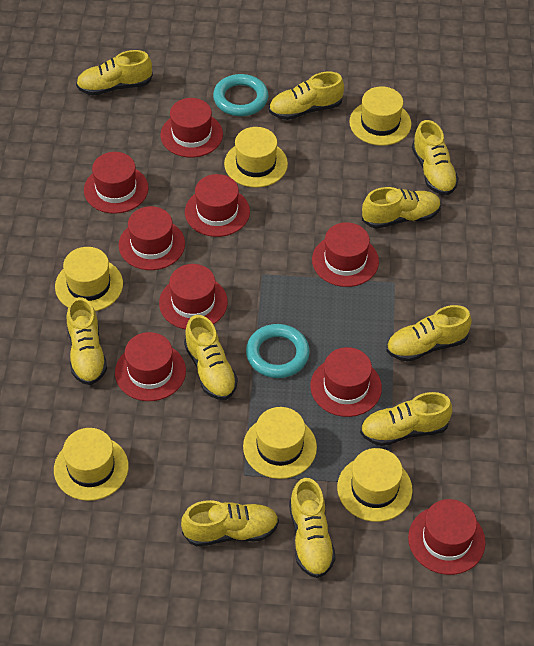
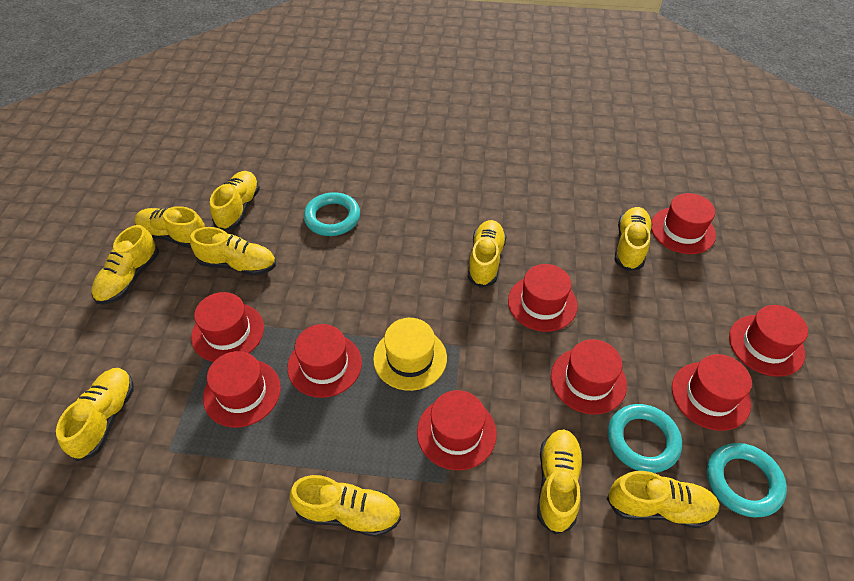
turquoise ring: 2 -> 3
yellow hat: 6 -> 1

